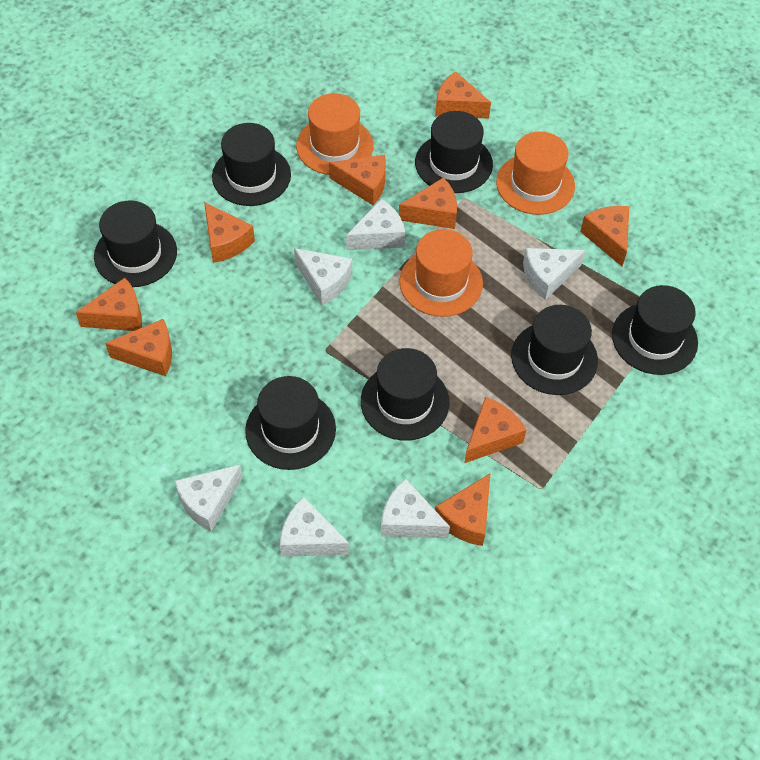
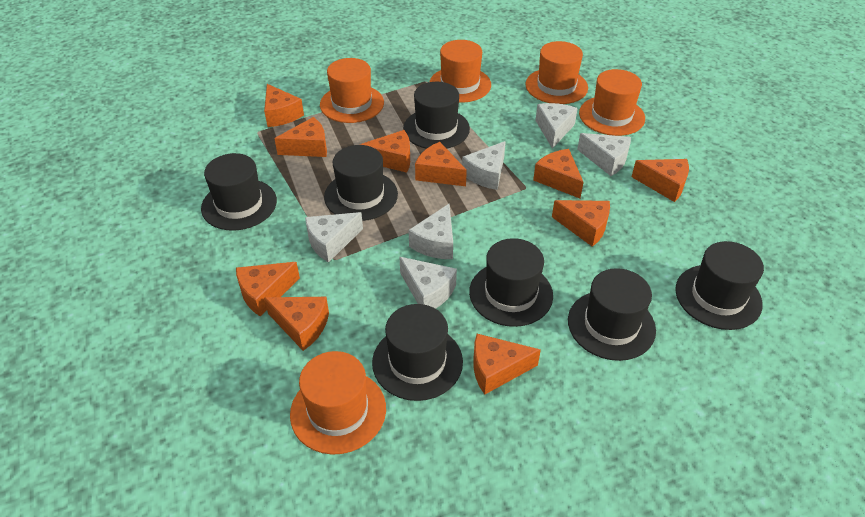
orange cheese: 9 -> 10
orange hat: 3 -> 5

